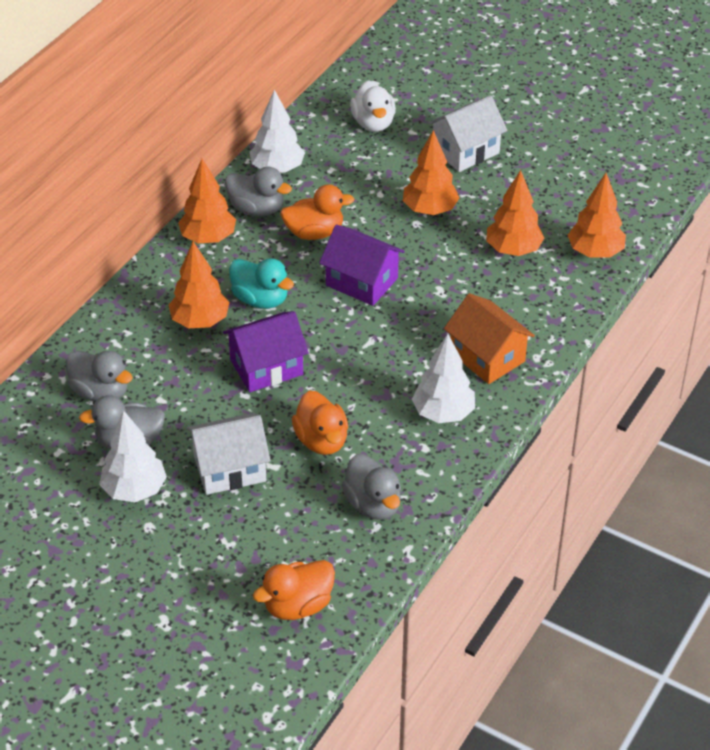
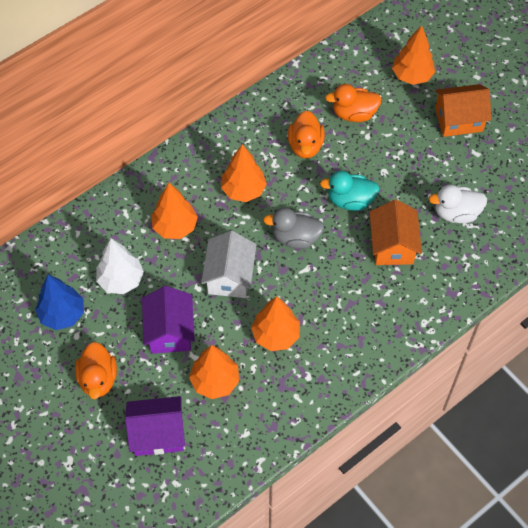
blue tree: 0 -> 1
grey duck: 4 -> 1
orange house: 1 -> 2
white house: 2 -> 1
white tree: 3 -> 1

